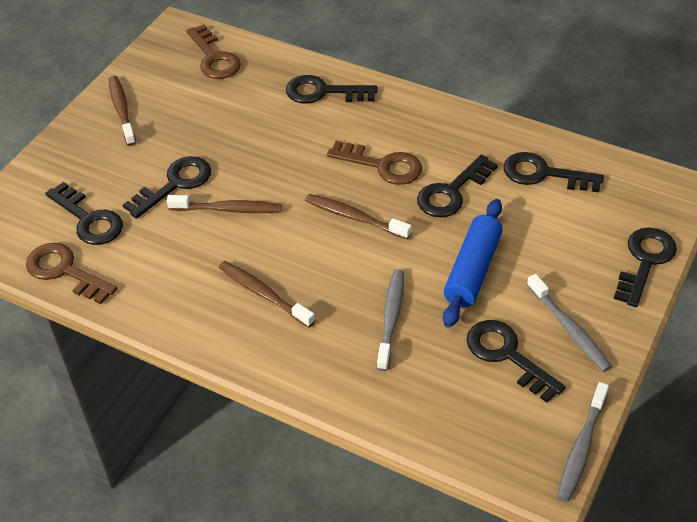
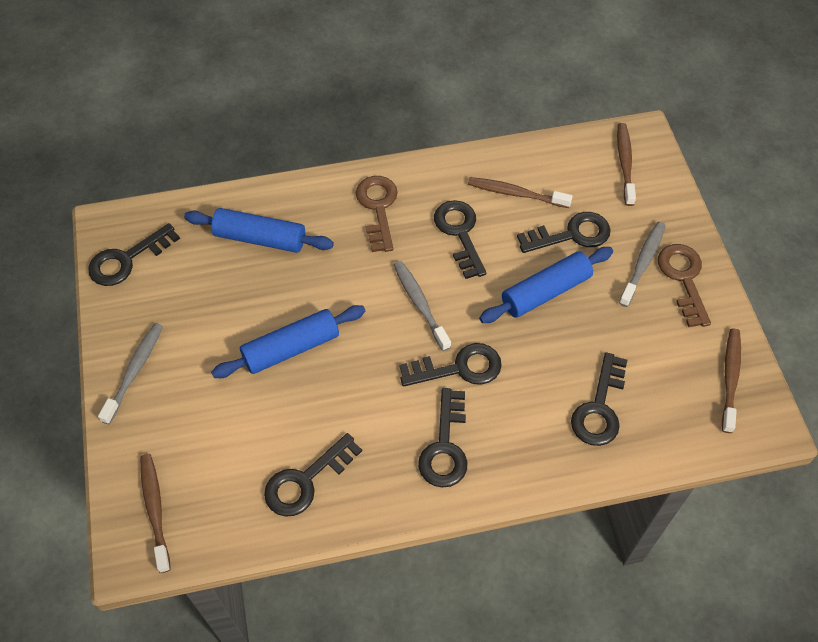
blue rolling pin: 1 -> 3
brown key: 3 -> 2

